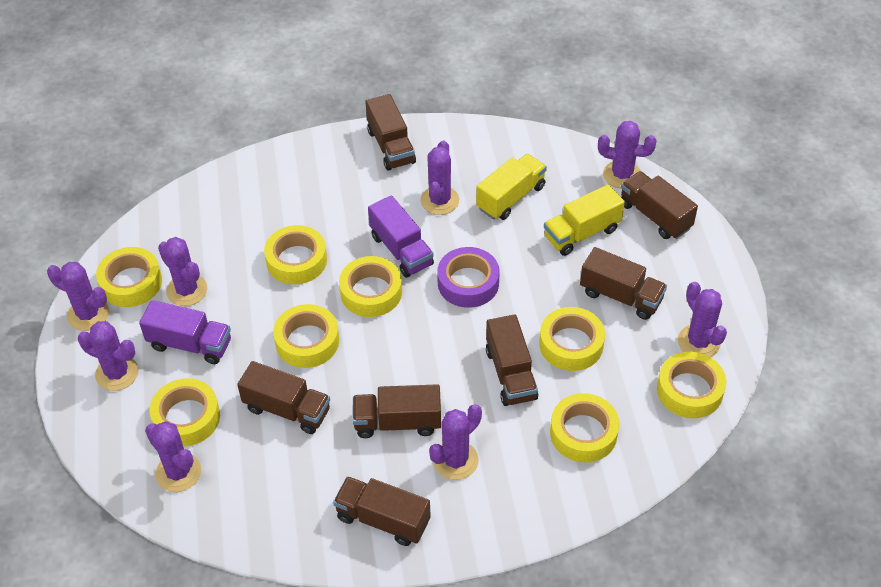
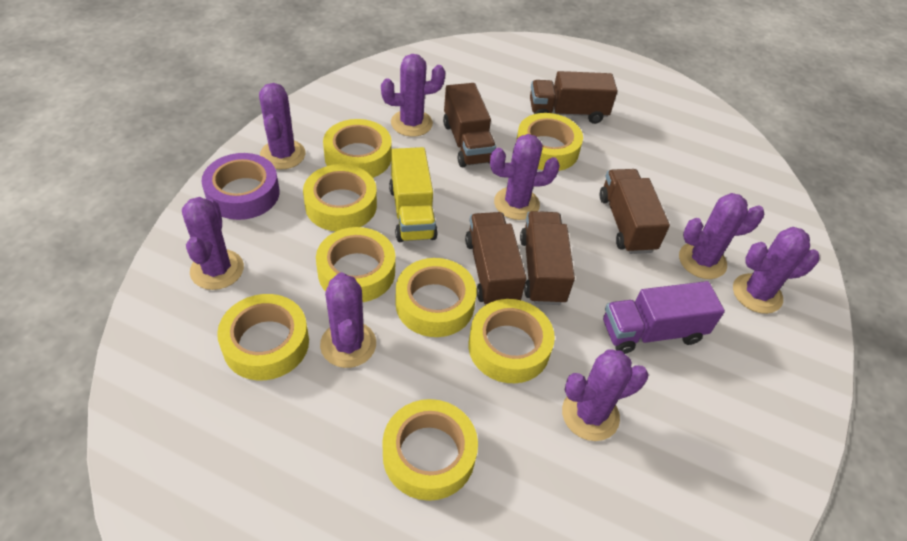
brown truck: 7 -> 5
purple truck: 2 -> 1
yellow truck: 2 -> 1

